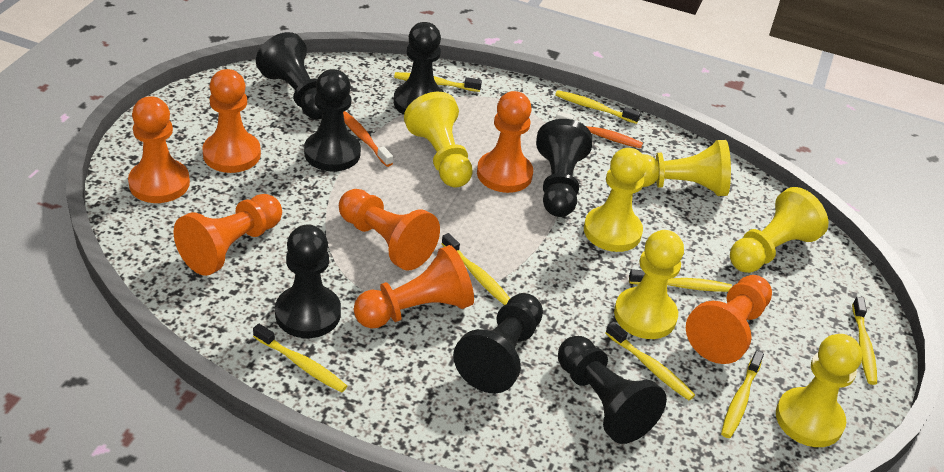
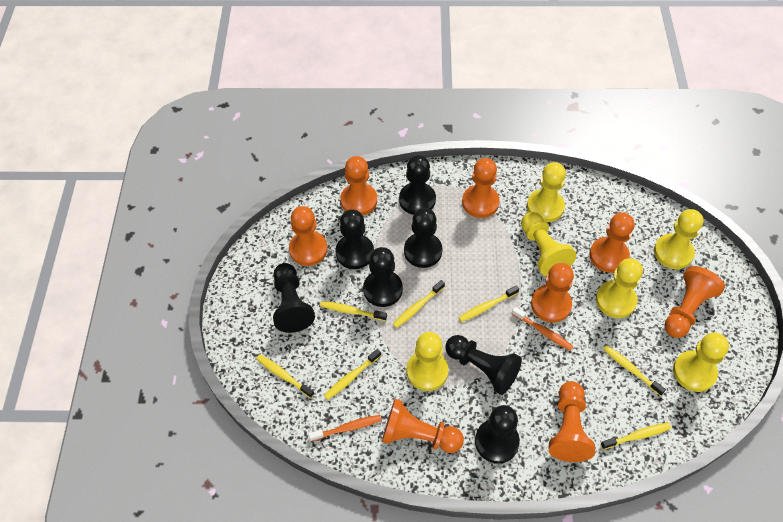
orange pawn: 7 -> 8
yellow toothbrush: 8 -> 7

